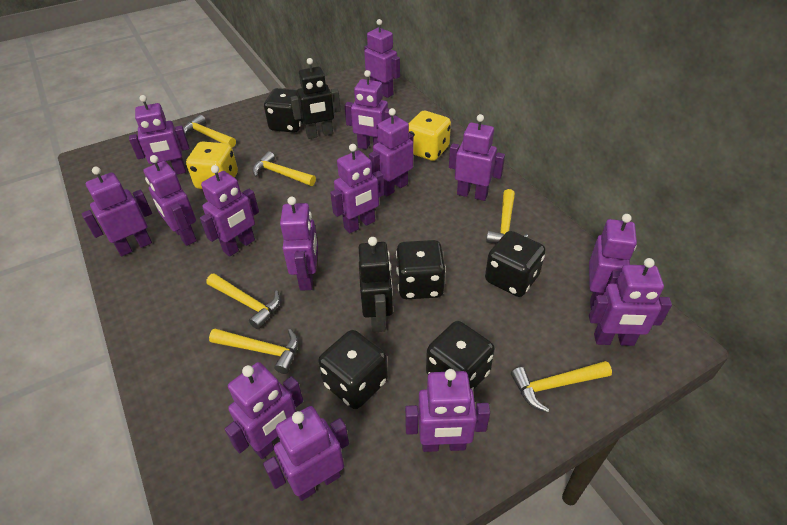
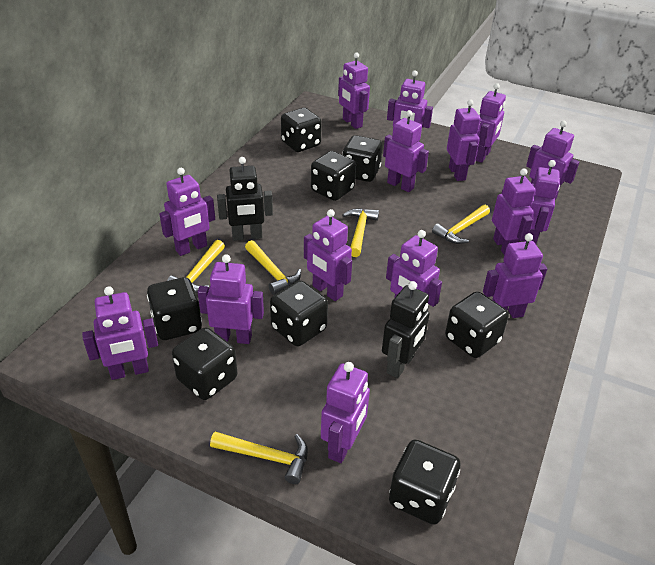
black dice: 5 -> 8
yellow dice: 2 -> 0
yellow hammer: 6 -> 5

